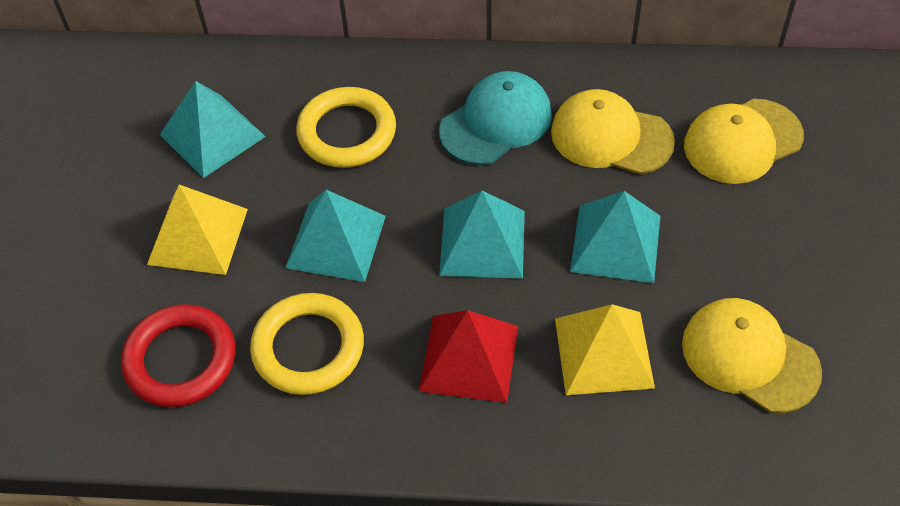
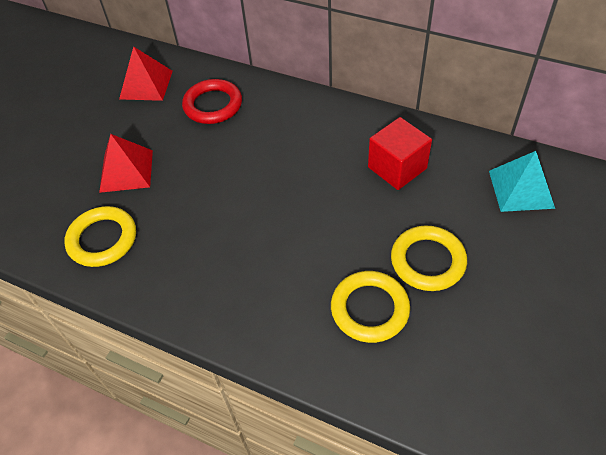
red cube: 0 -> 1
red pyramid: 1 -> 2
turquoise cap: 1 -> 0
turquoise pyramid: 4 -> 1
yellow cap: 3 -> 0
yellow pyramid: 2 -> 0
yellow ring: 2 -> 3

